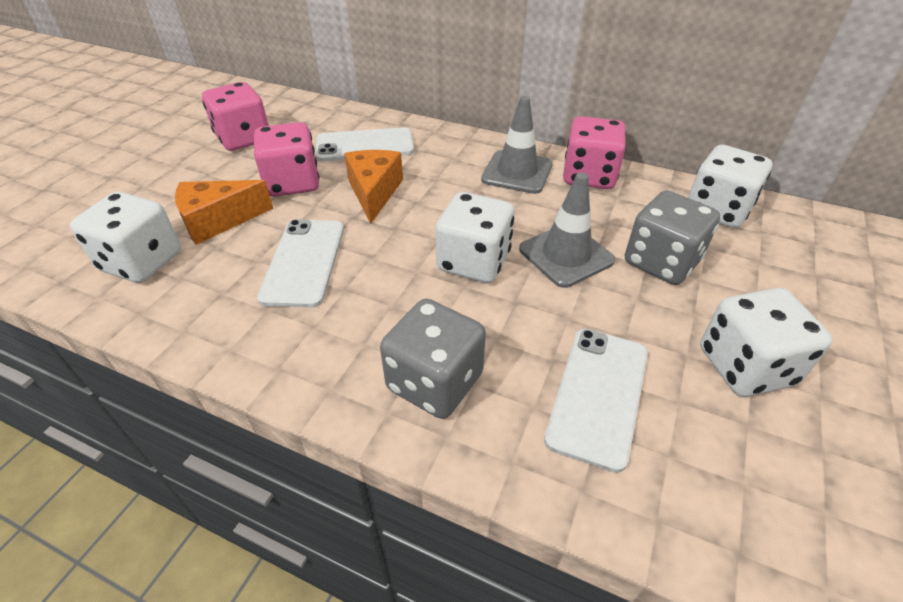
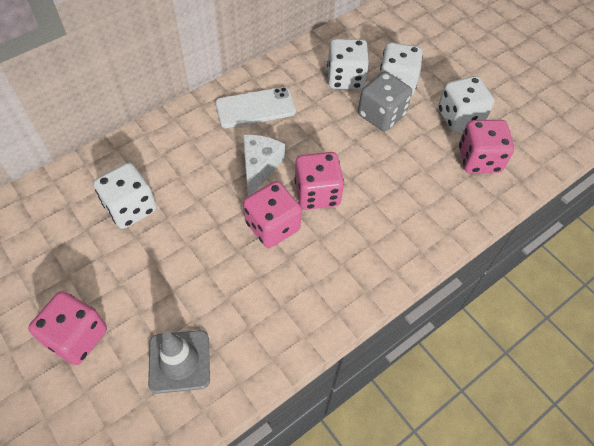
grey dice: 2 -> 1
grey traffic cone: 2 -> 1
orange cheese: 2 -> 0
pink dice: 3 -> 4
white cheese: 0 -> 1
white phone: 3 -> 1

